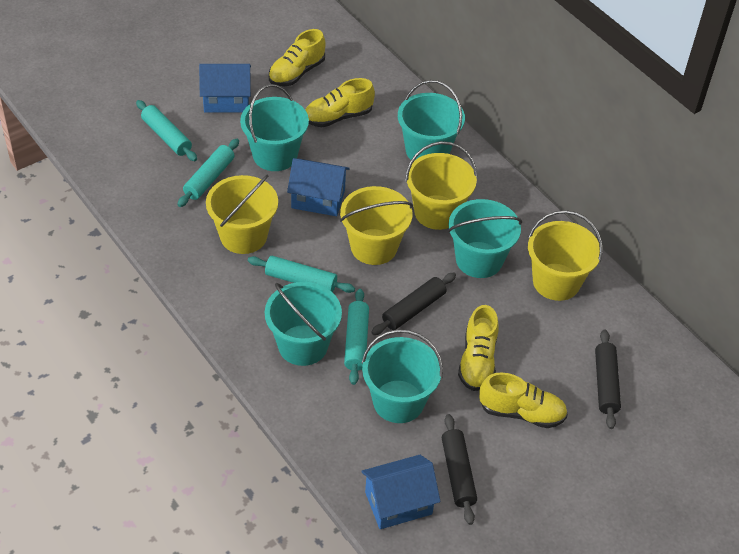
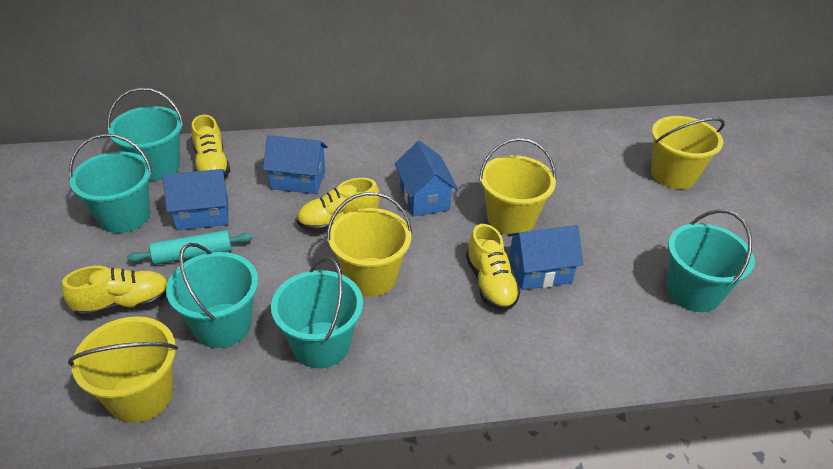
black rolling pin: 3 -> 0
blue house: 3 -> 4
turquoise rolling pin: 4 -> 1

